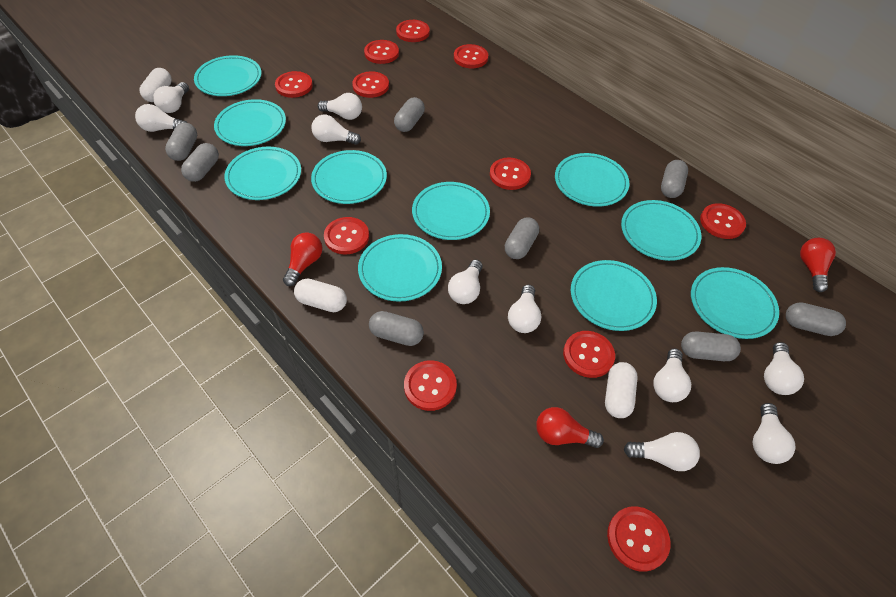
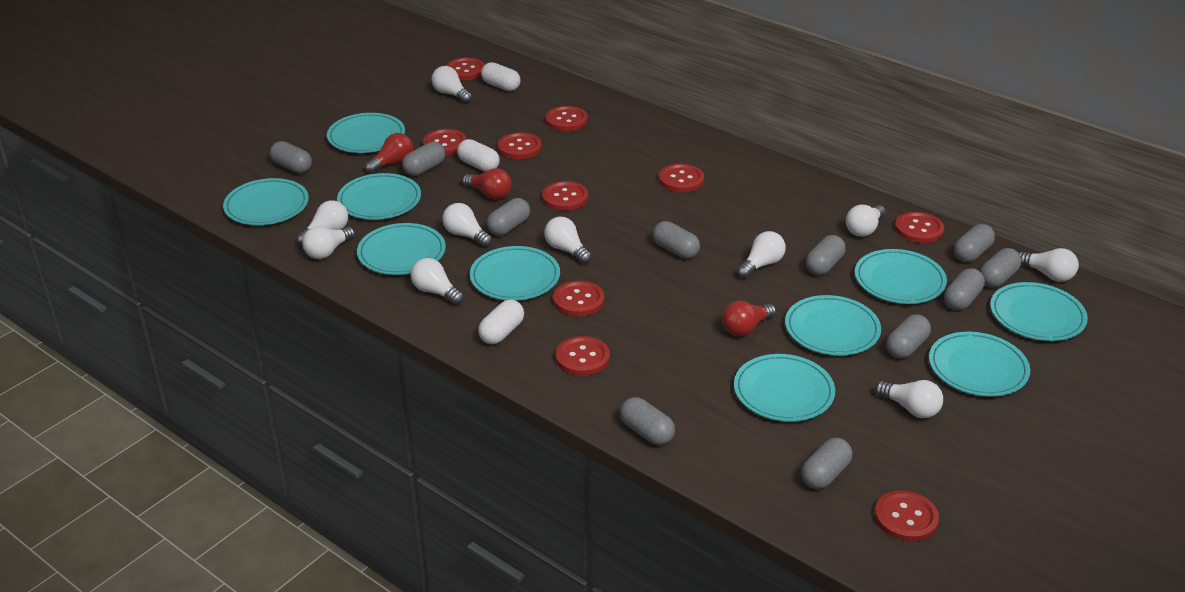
grey capsule: 8 -> 11
red button: 11 -> 10

